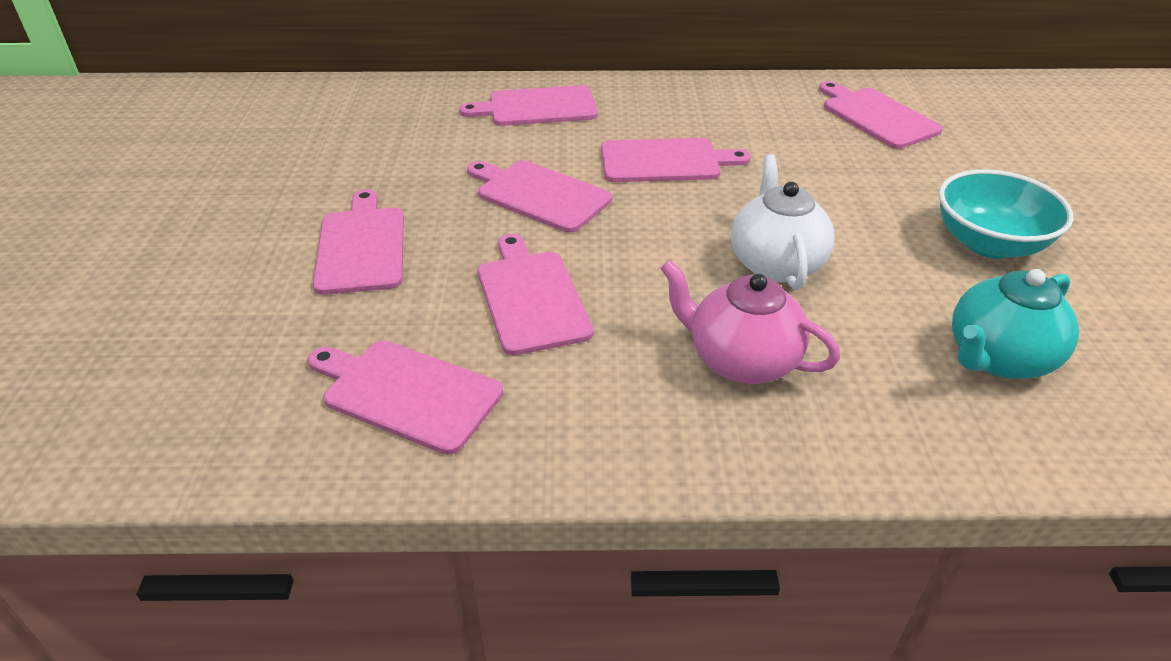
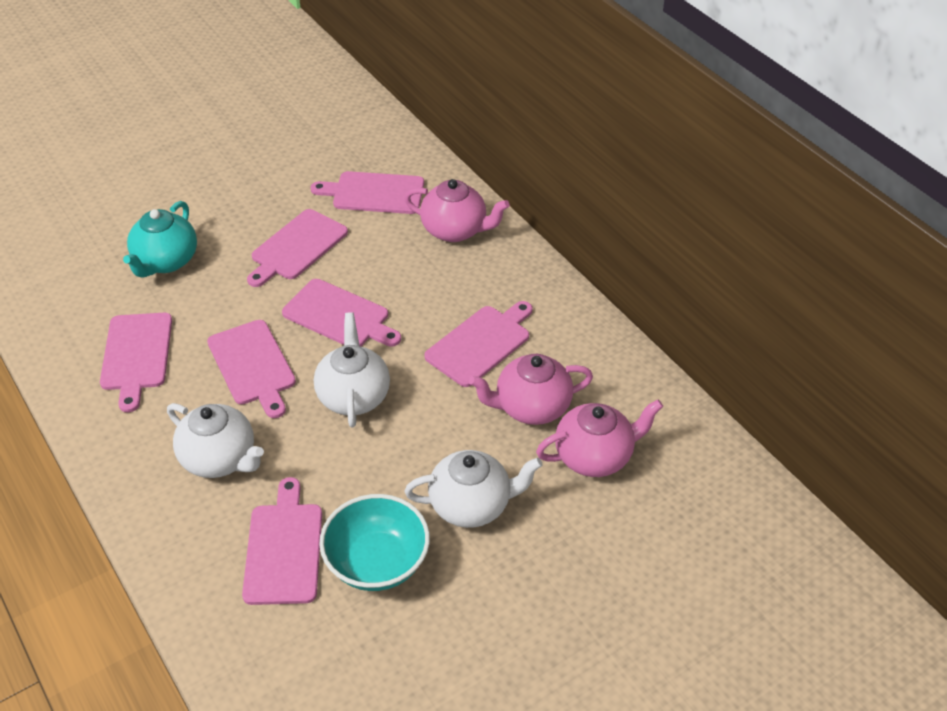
pink teapot: 1 -> 3
white teapot: 1 -> 3

